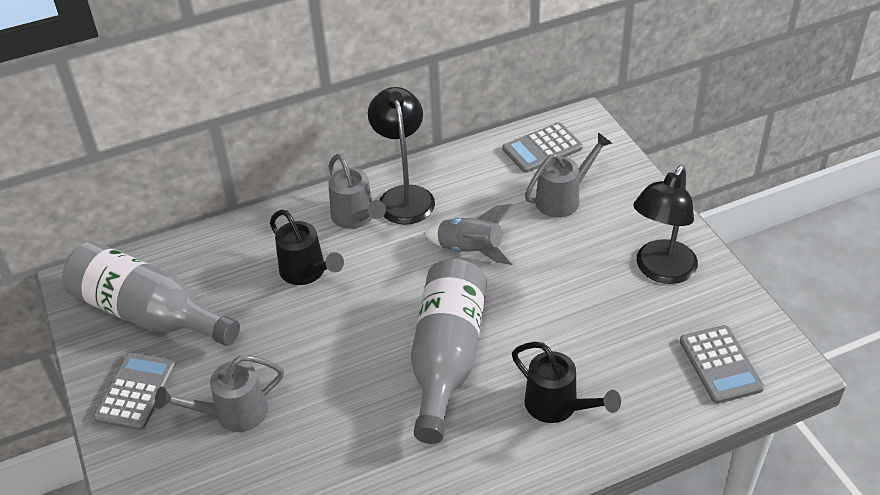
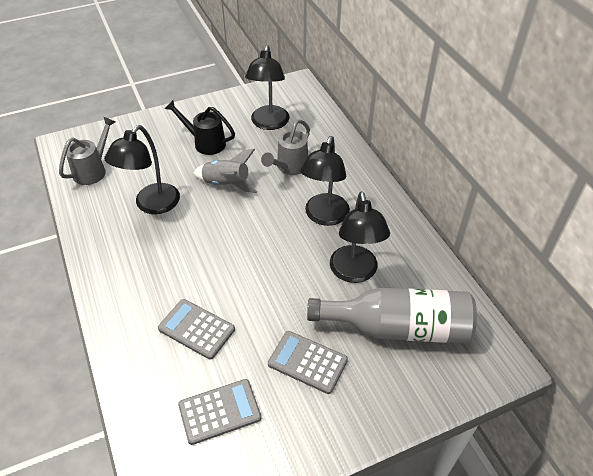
black lamp: 2 -> 4
black watering can: 2 -> 1
grey bottle: 2 -> 1
grey watering can: 3 -> 2

